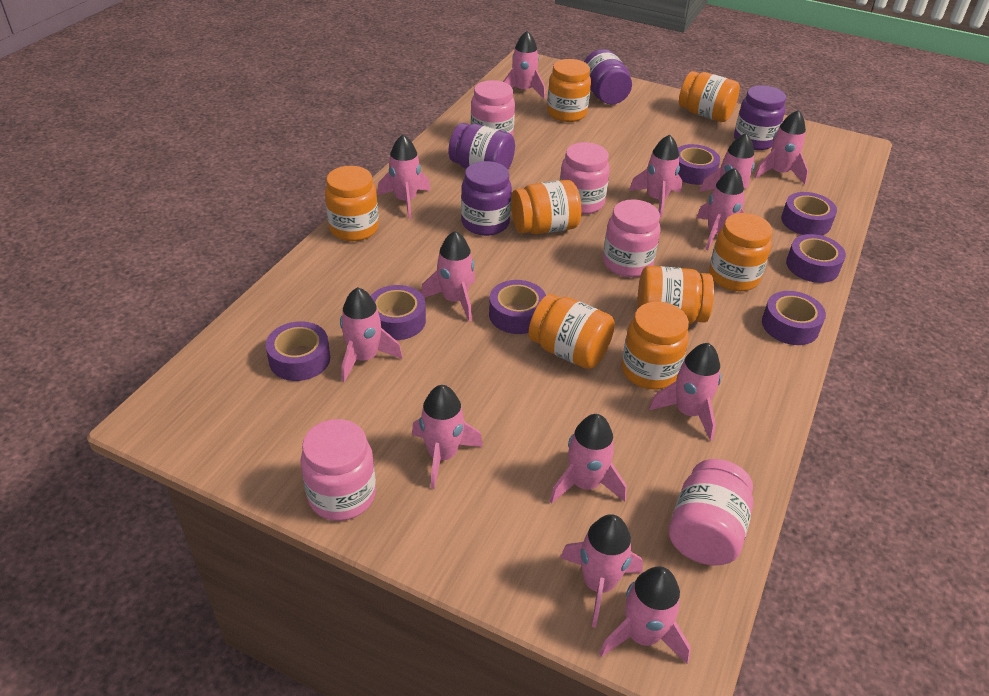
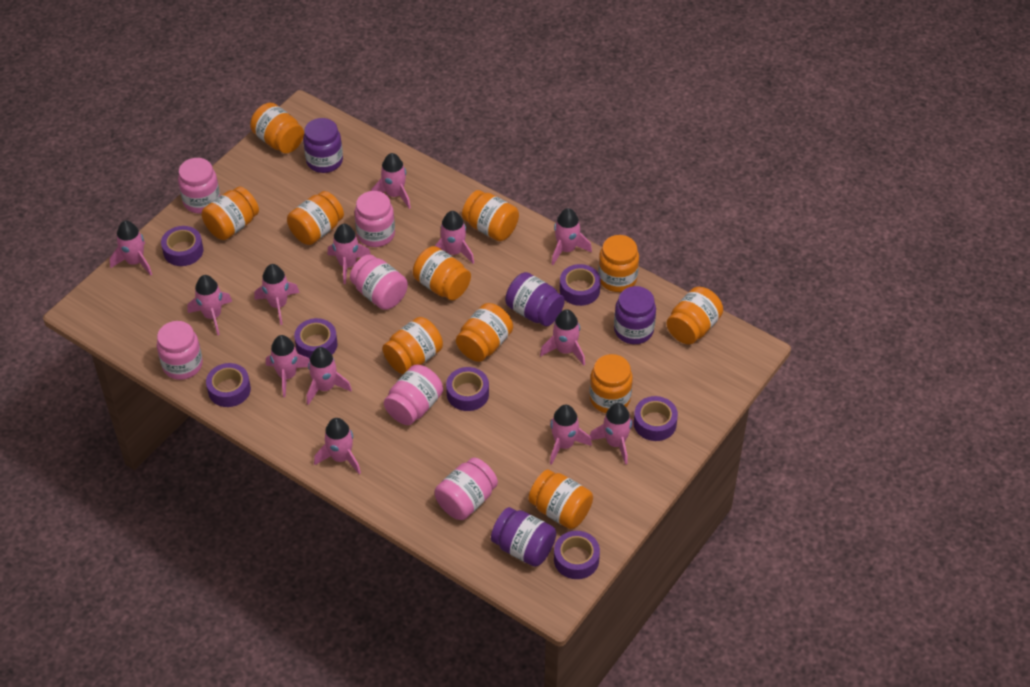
orange jar: 8 -> 11
pink jar: 5 -> 6

